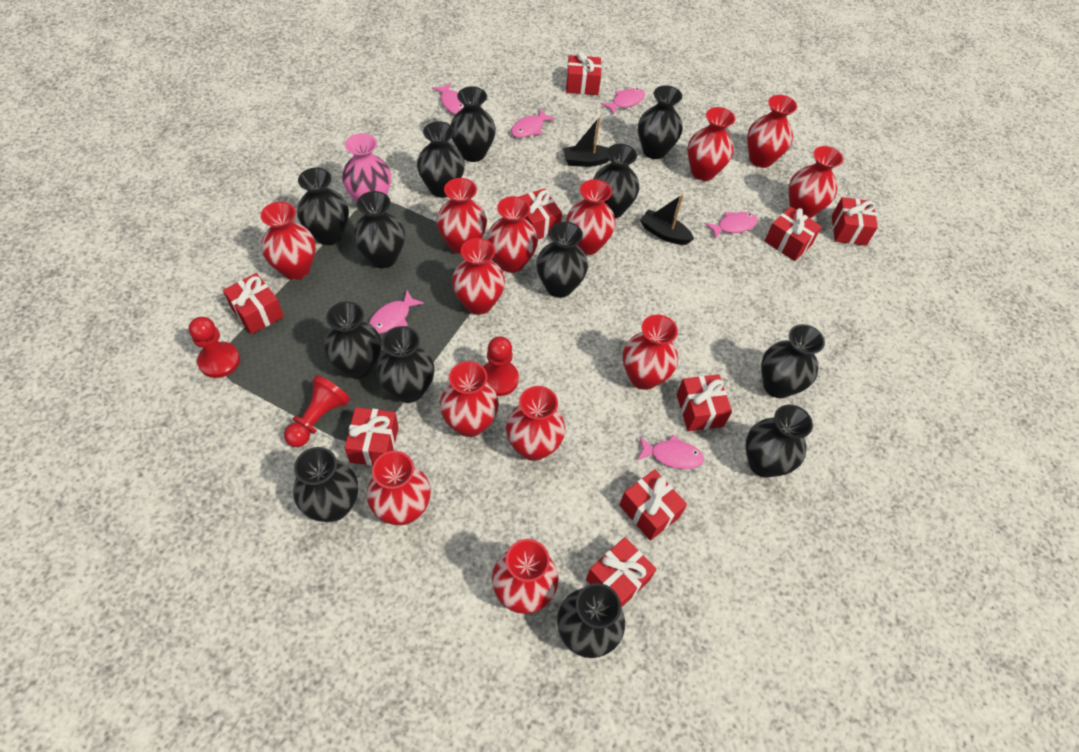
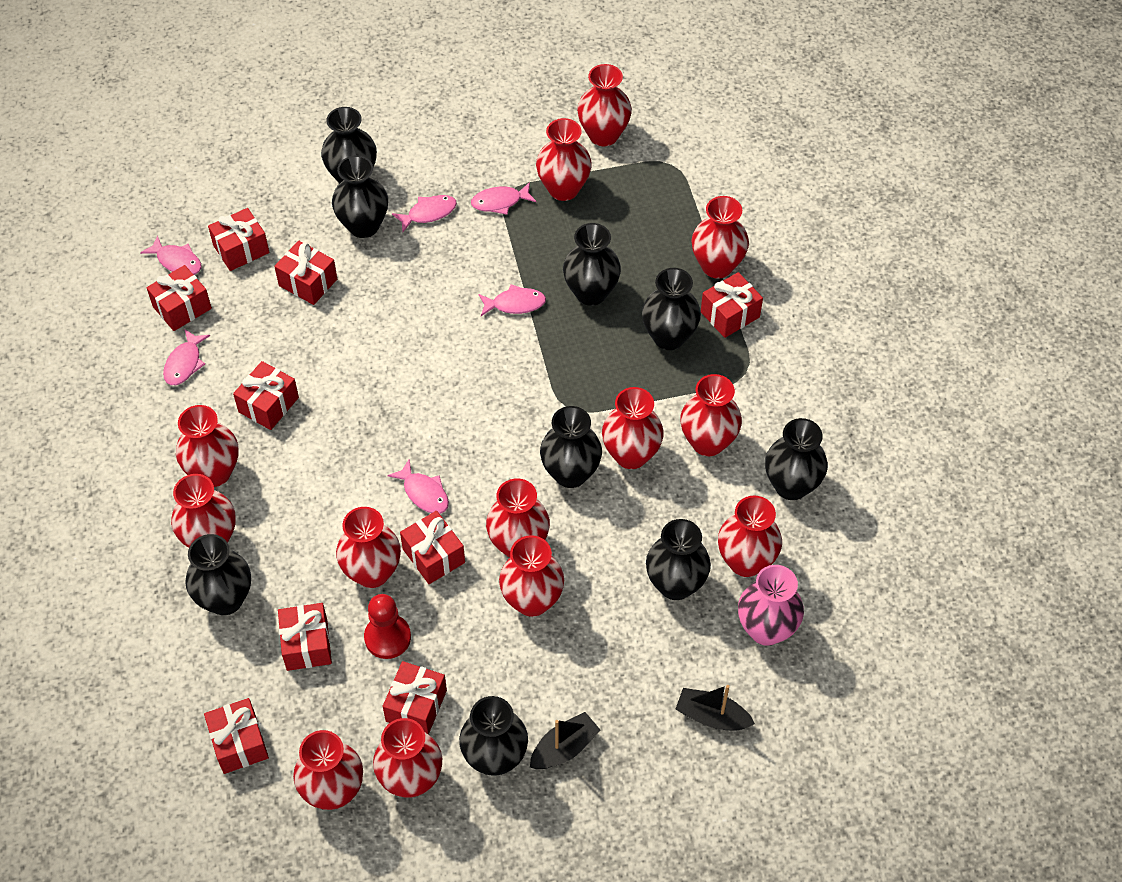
black vase: 13 -> 9
red pawn: 3 -> 1

